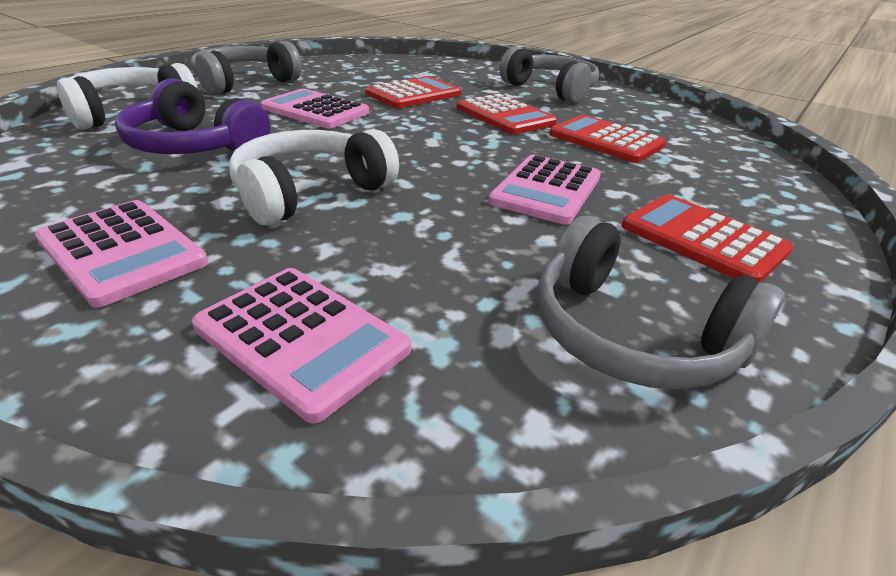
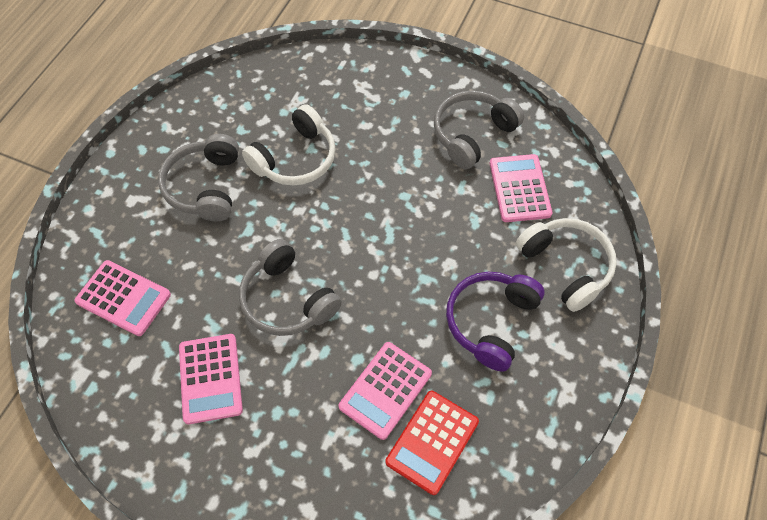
red calculator: 4 -> 1

